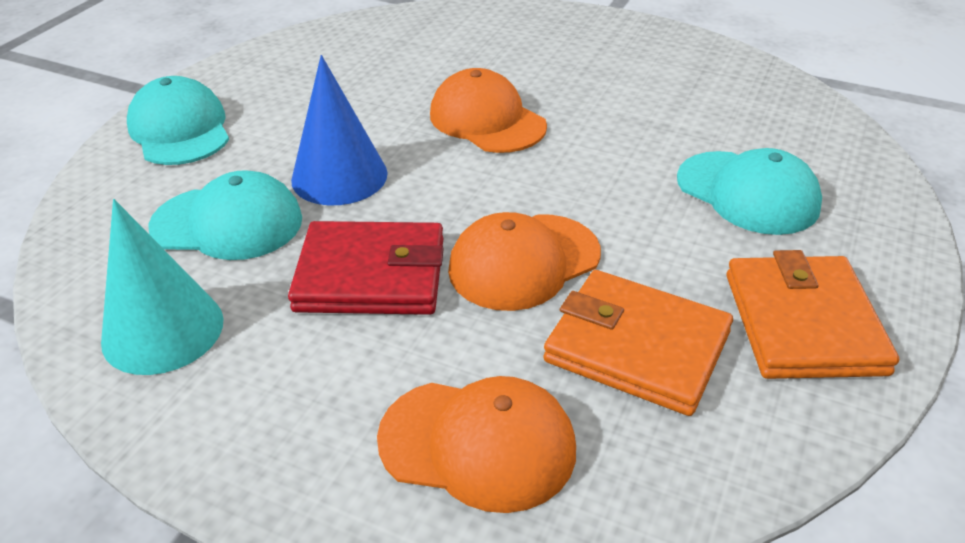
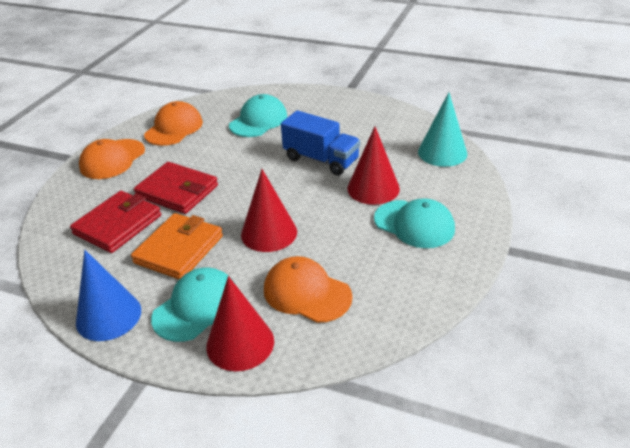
blue truck: 0 -> 1
orange wallet: 2 -> 1
red cone: 0 -> 3
red wallet: 1 -> 2

